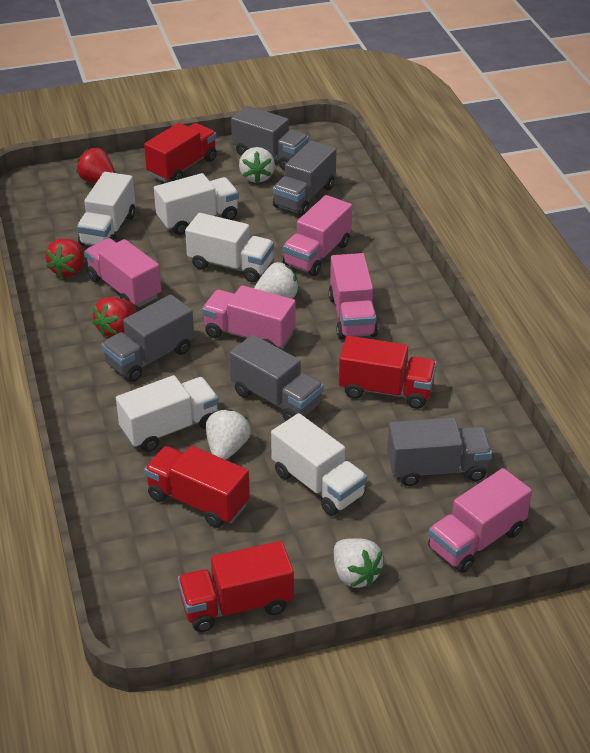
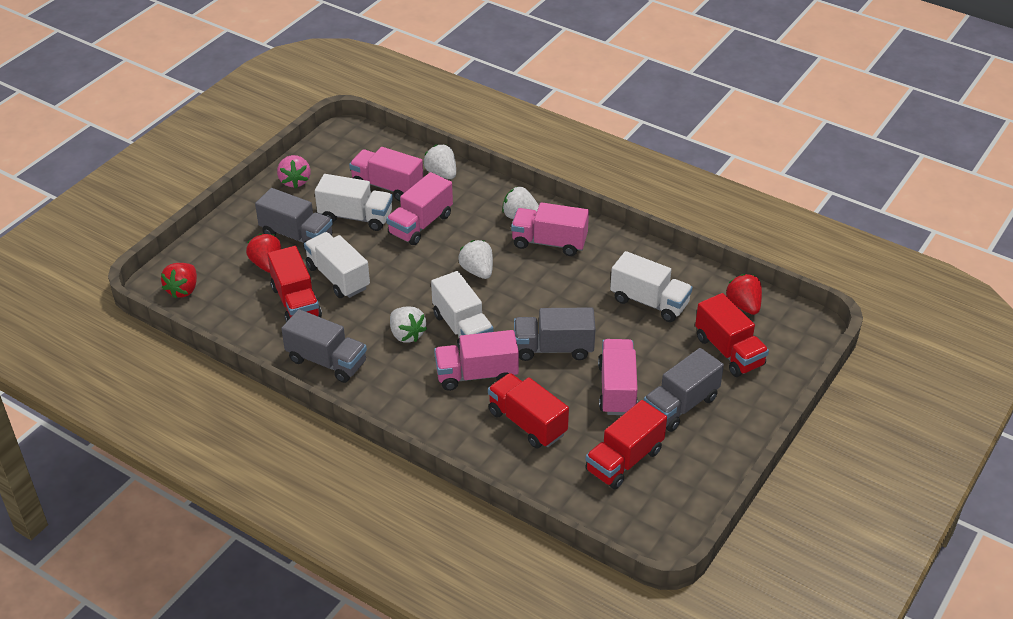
grey truck: 5 -> 4
pink strawberry: 0 -> 1
white truck: 5 -> 4

